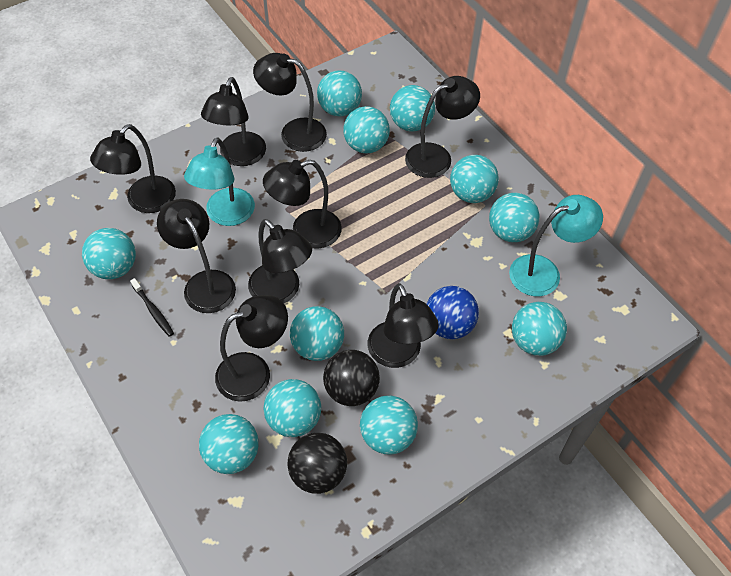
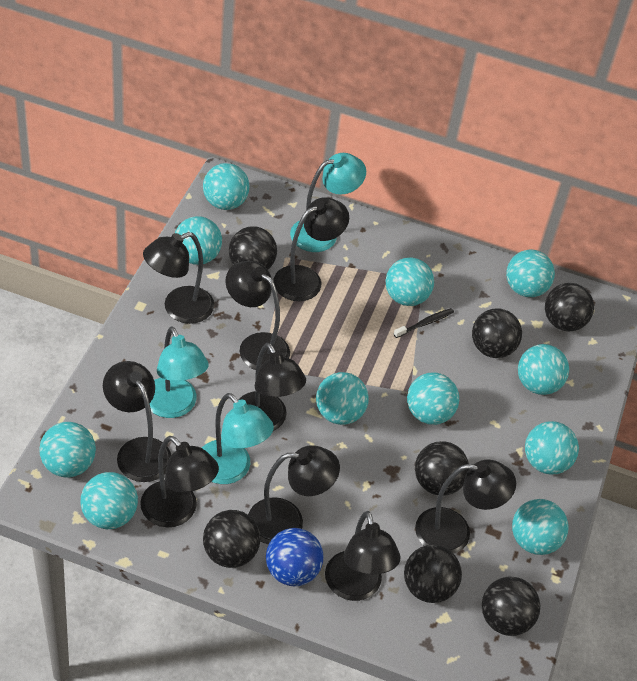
black ball: 2 -> 7
turquoise lamp: 2 -> 3

